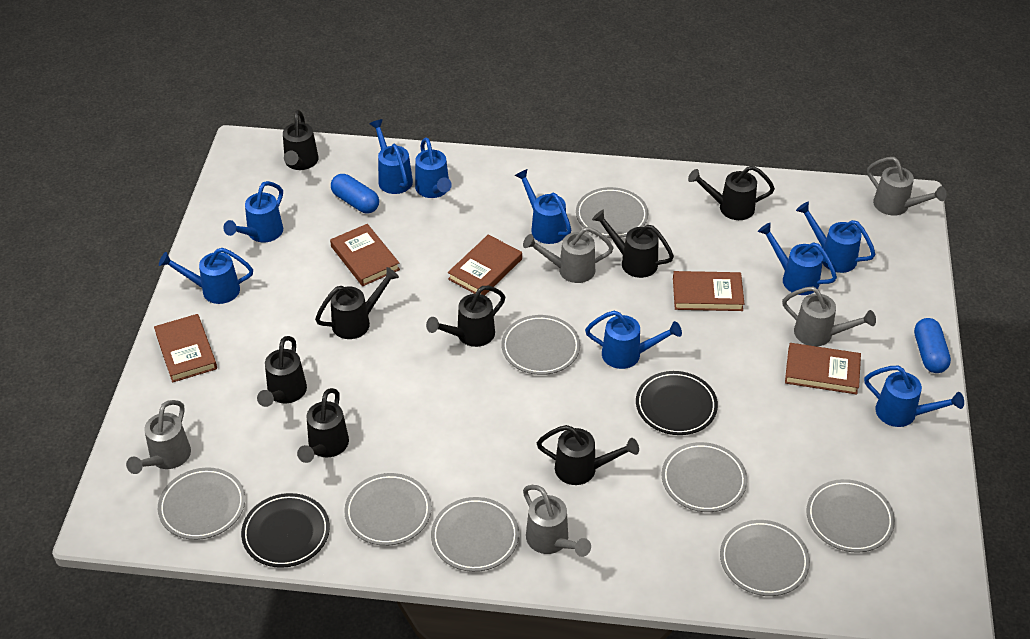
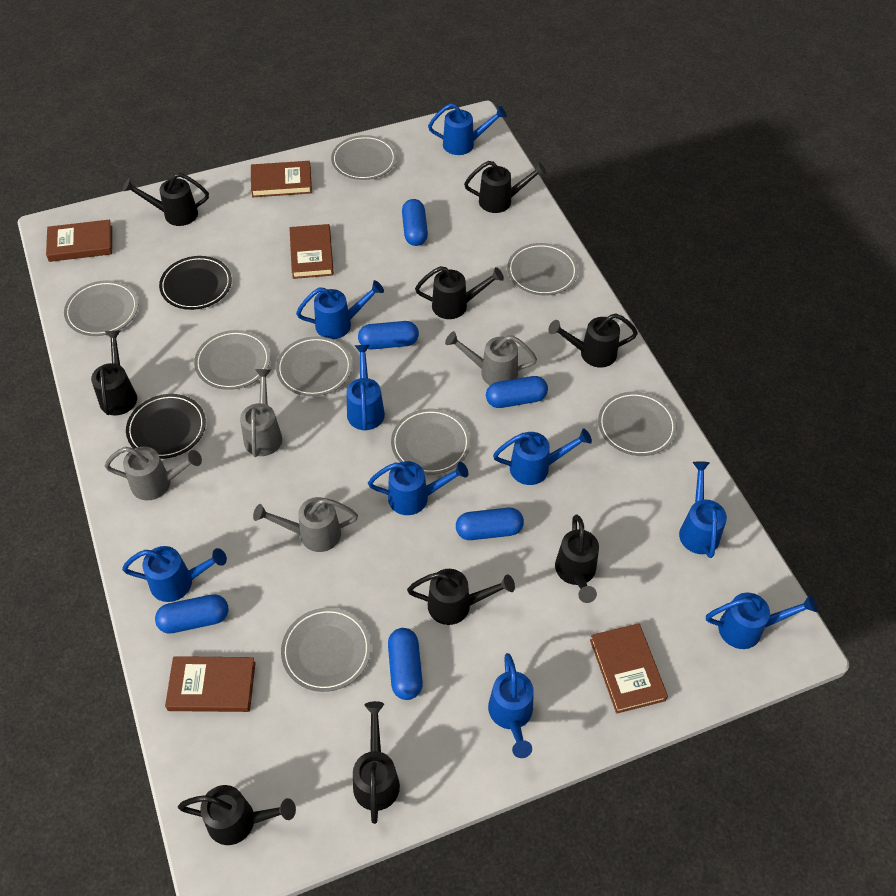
black watering can: 8 -> 9
blue capsule: 2 -> 6
grey watering can: 5 -> 4

